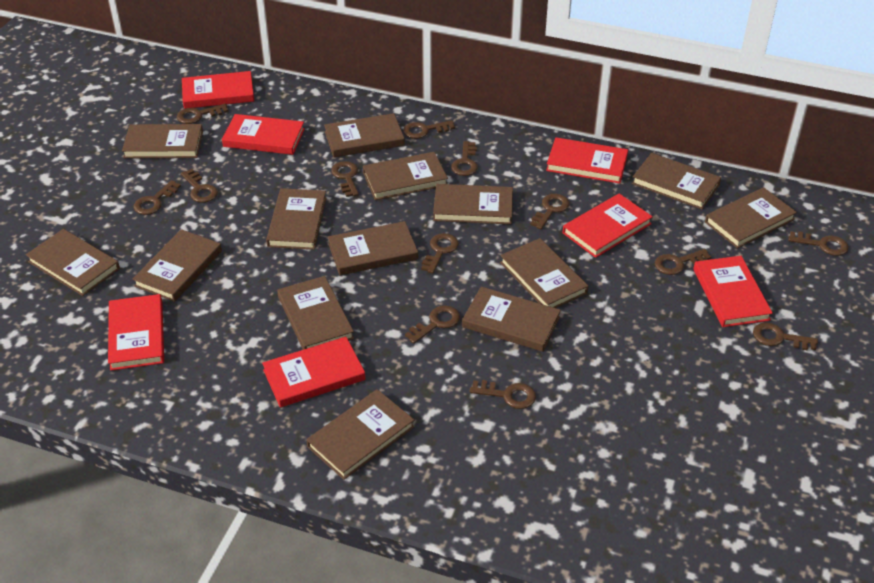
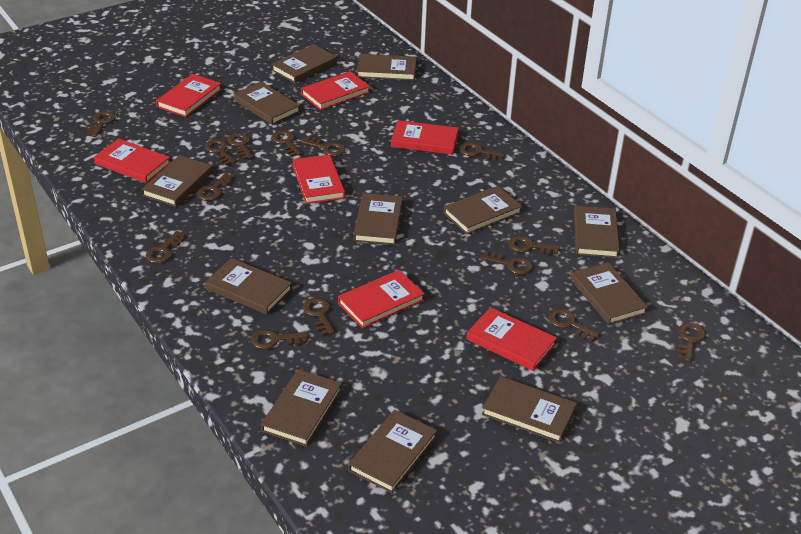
brown book: 14 -> 12
brown key: 13 -> 14

